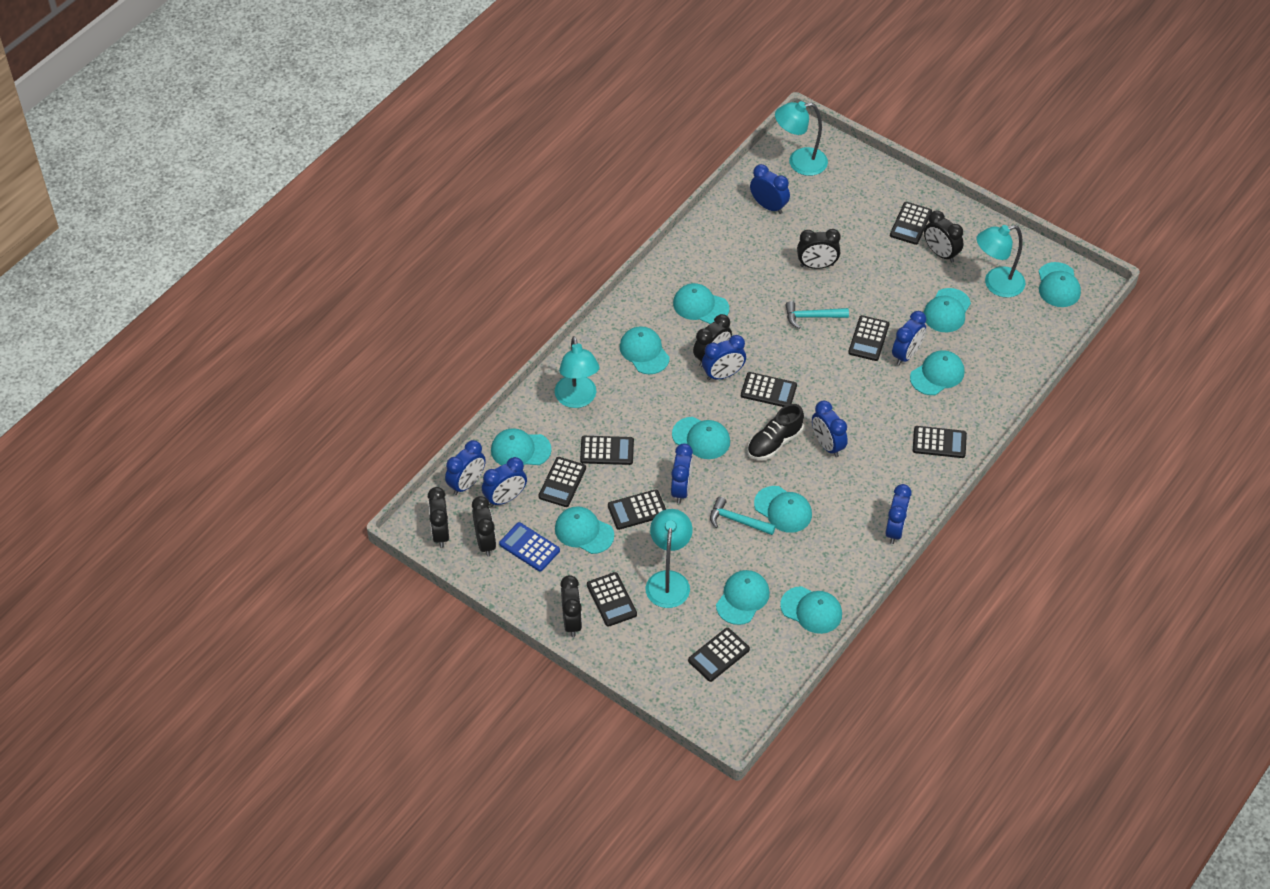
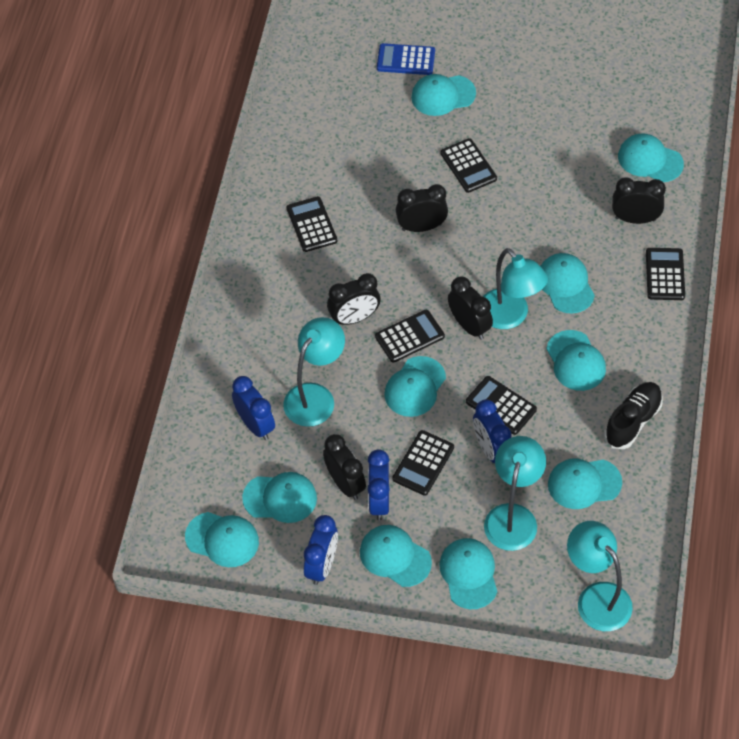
black calculator: 9 -> 6
black clock: 6 -> 5
blue clock: 8 -> 4
turquoise cap: 11 -> 10
turquoise hammer: 2 -> 0

